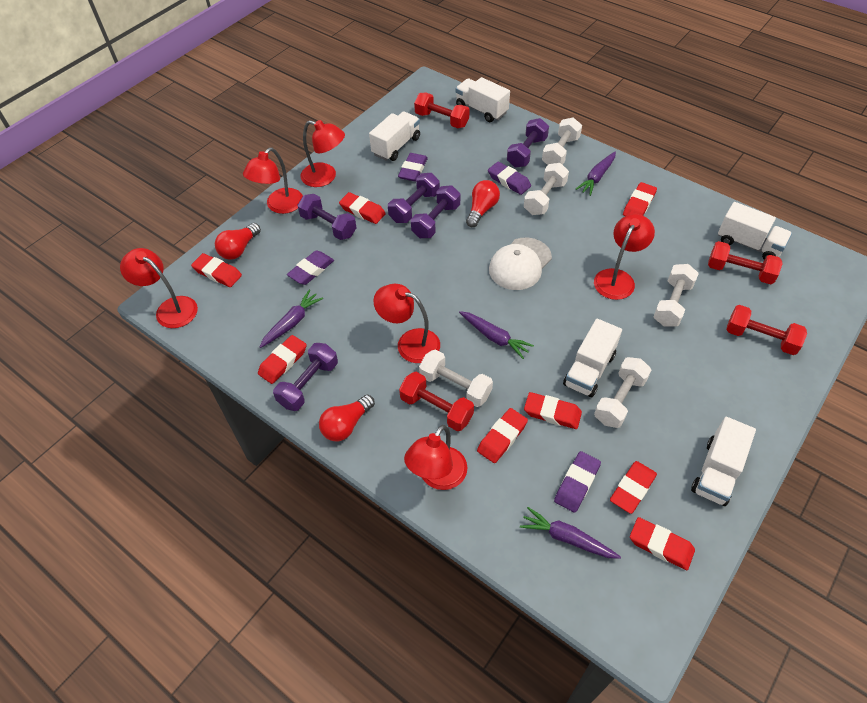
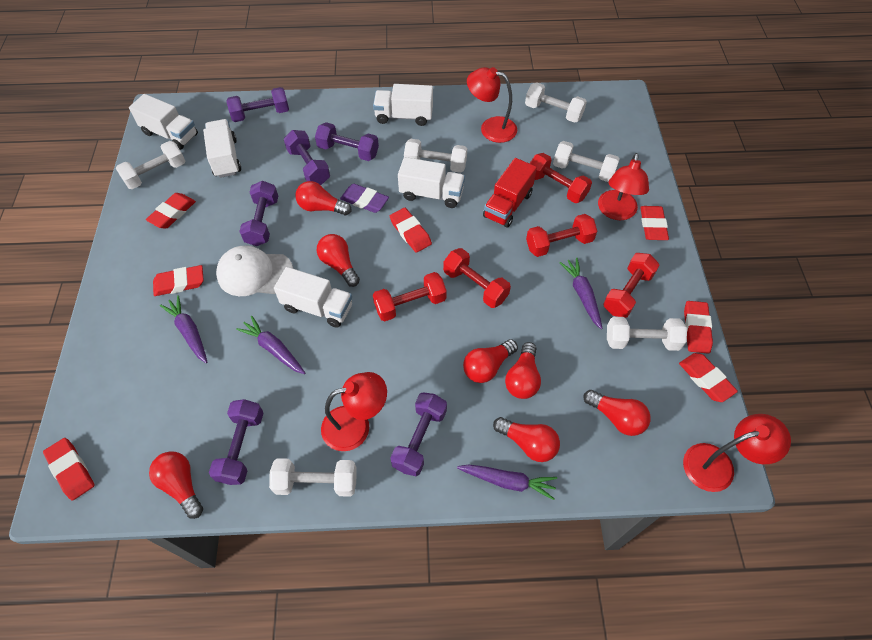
purple dumbbell: 5 -> 6
purple eraser: 4 -> 1
red dumbbell: 4 -> 5
red eraser: 8 -> 7
red lamp: 6 -> 4
red light bulb: 3 -> 7
red truck: 0 -> 1
white dumbbell: 5 -> 6

